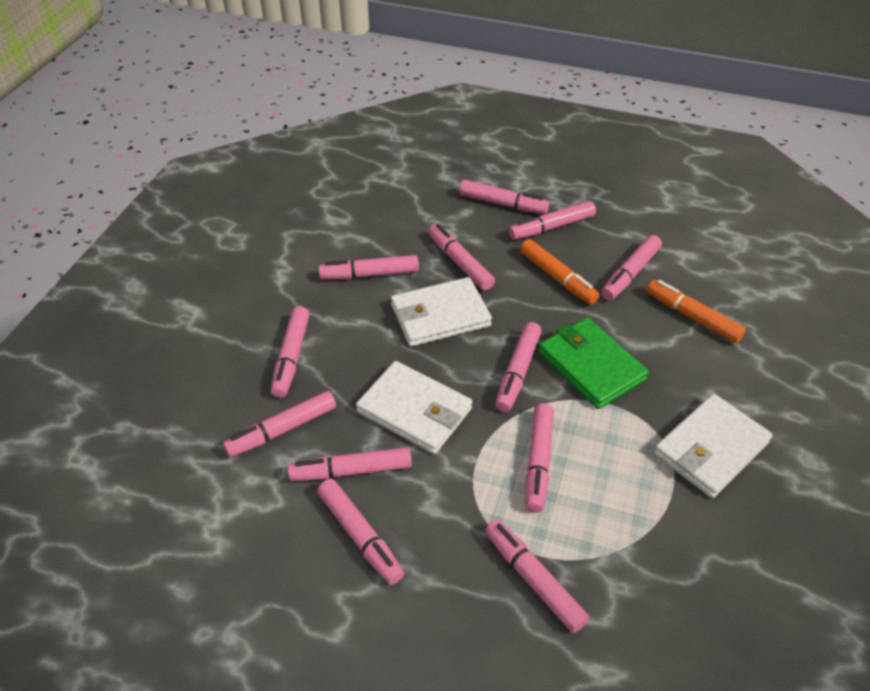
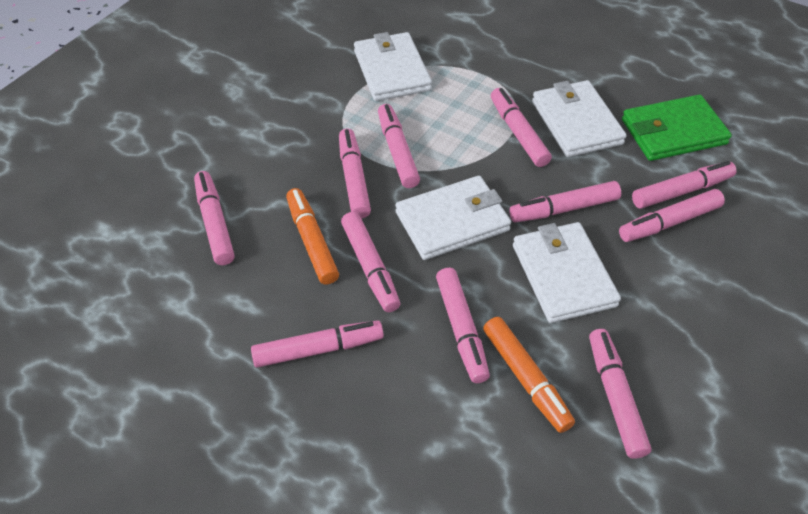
pink marker: 12 -> 11
white wallet: 3 -> 4

